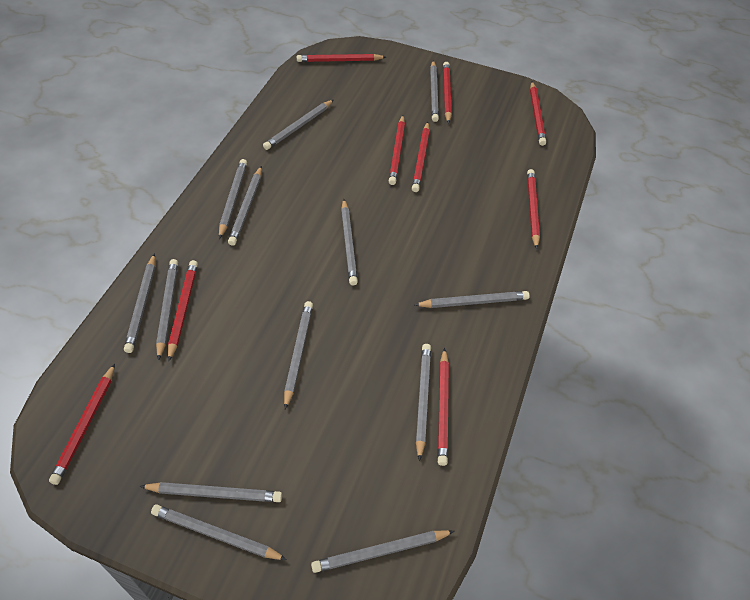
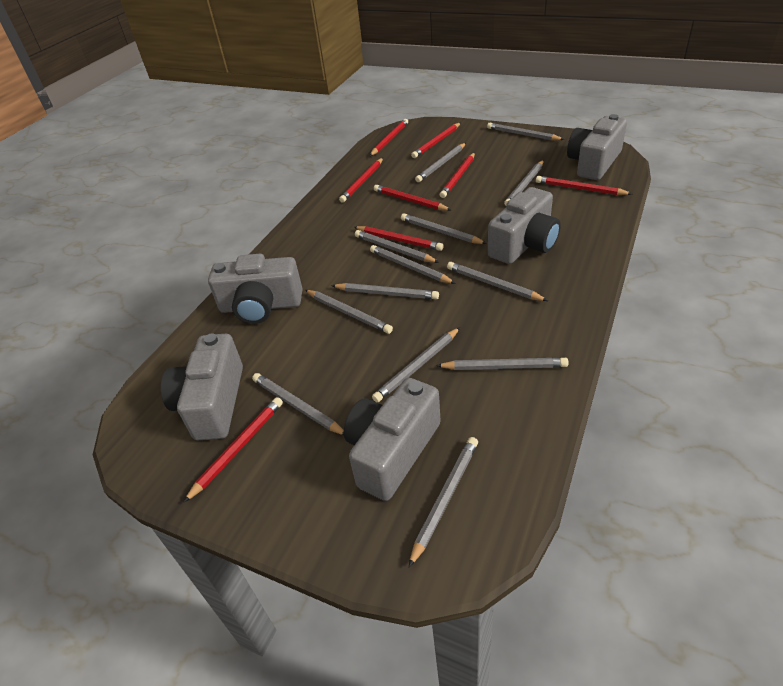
grey camera: 0 -> 5
red pencil: 9 -> 8

